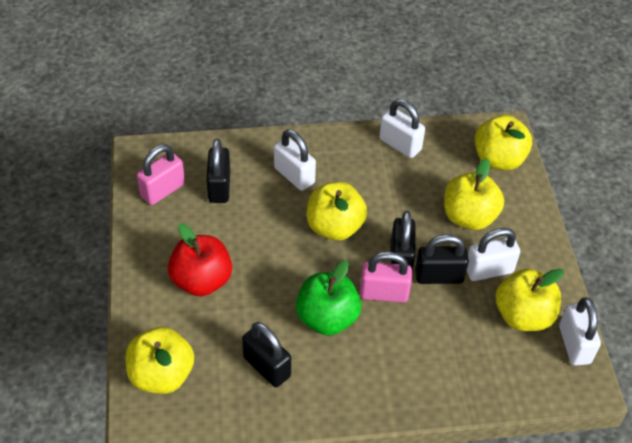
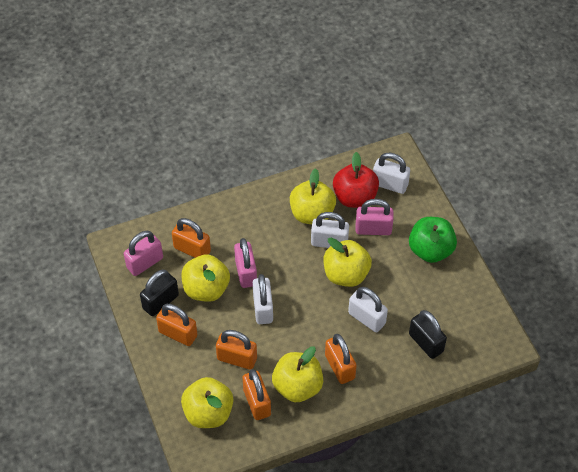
black padlock: 4 -> 2
orange padlock: 0 -> 5
pink padlock: 2 -> 3

